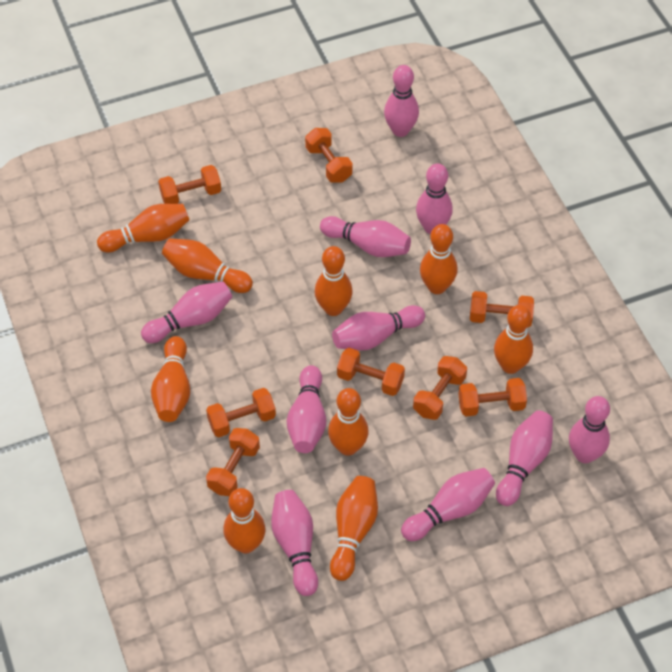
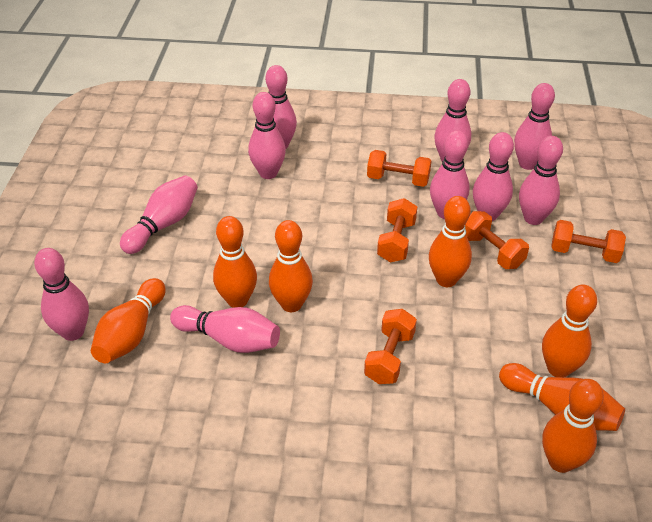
orange bowling pin: 9 -> 7
orange dumbbell: 8 -> 5

